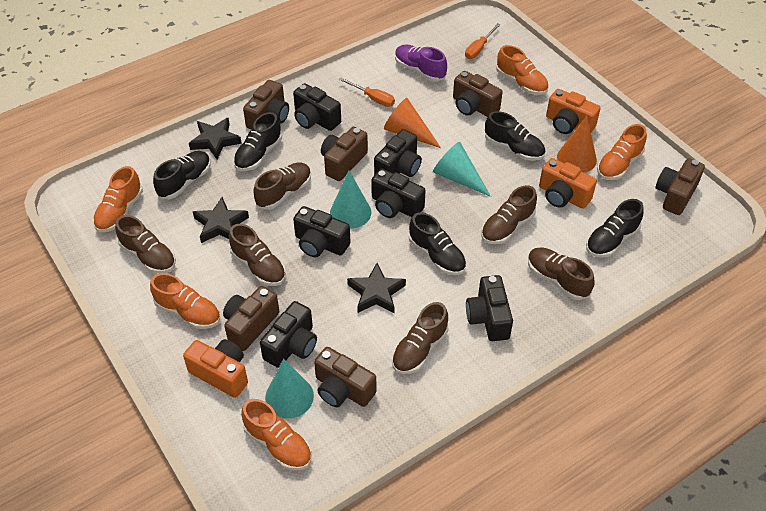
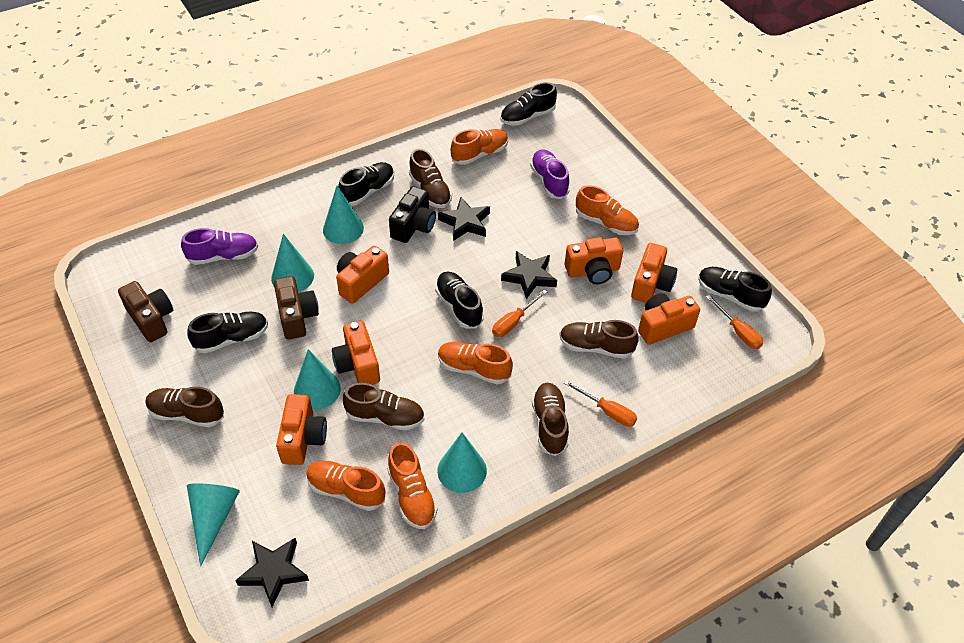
black camera: 6 -> 1
brown camera: 6 -> 2
brown shoe: 6 -> 5
orange camera: 3 -> 6
orange cone: 2 -> 0
orange screwdriver: 2 -> 3
purple shoe: 1 -> 2
turquoise cone: 3 -> 5

